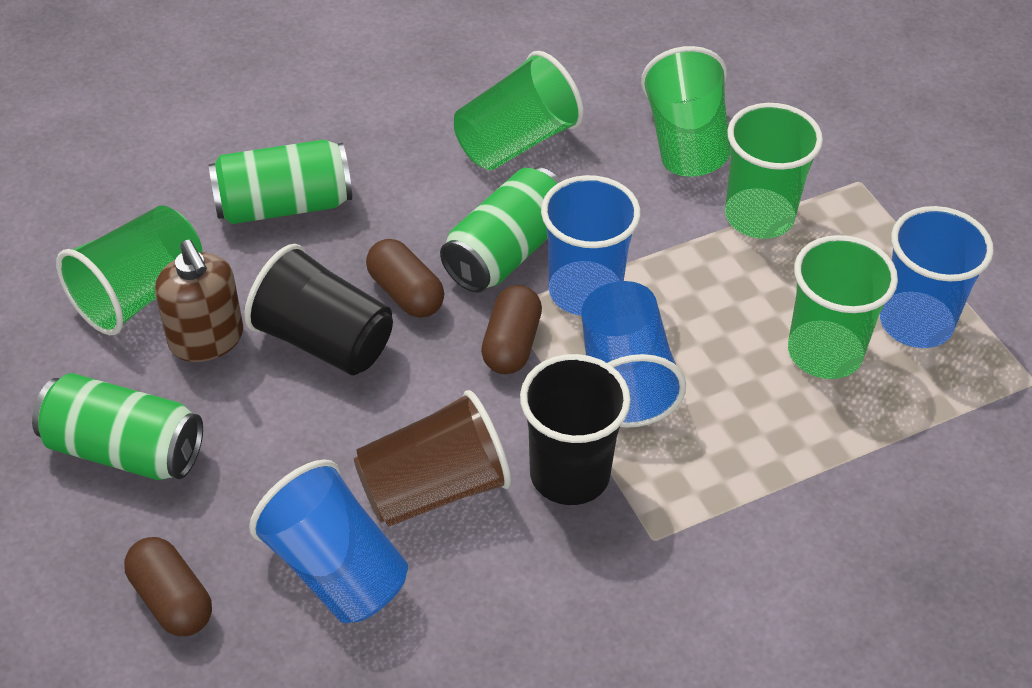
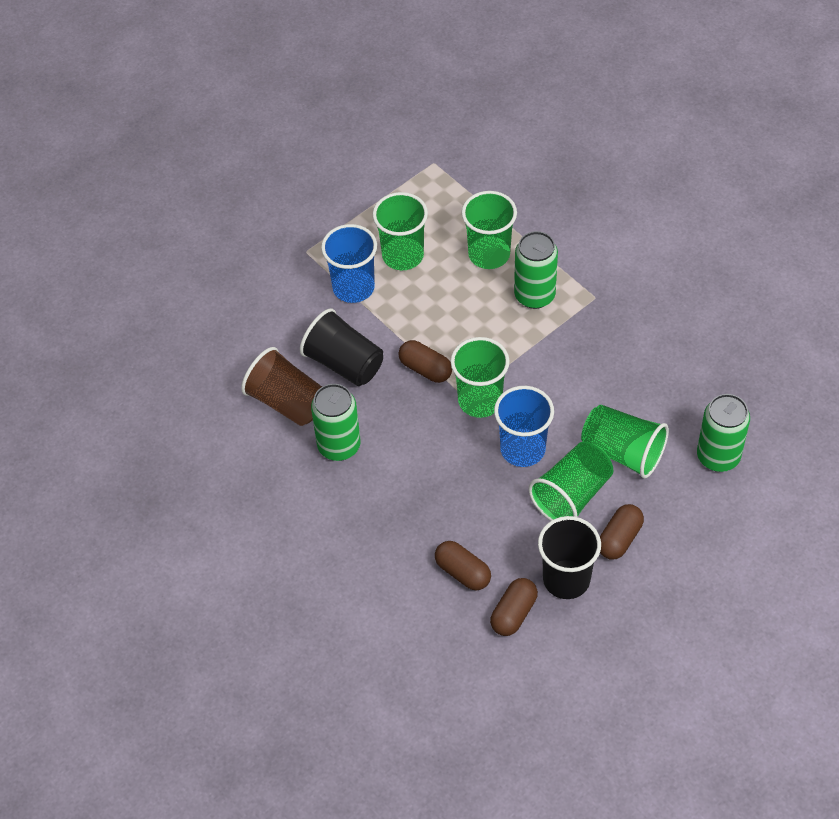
blue cup: 4 -> 2
brown capsule: 3 -> 4
brown soap dispenser: 1 -> 0

